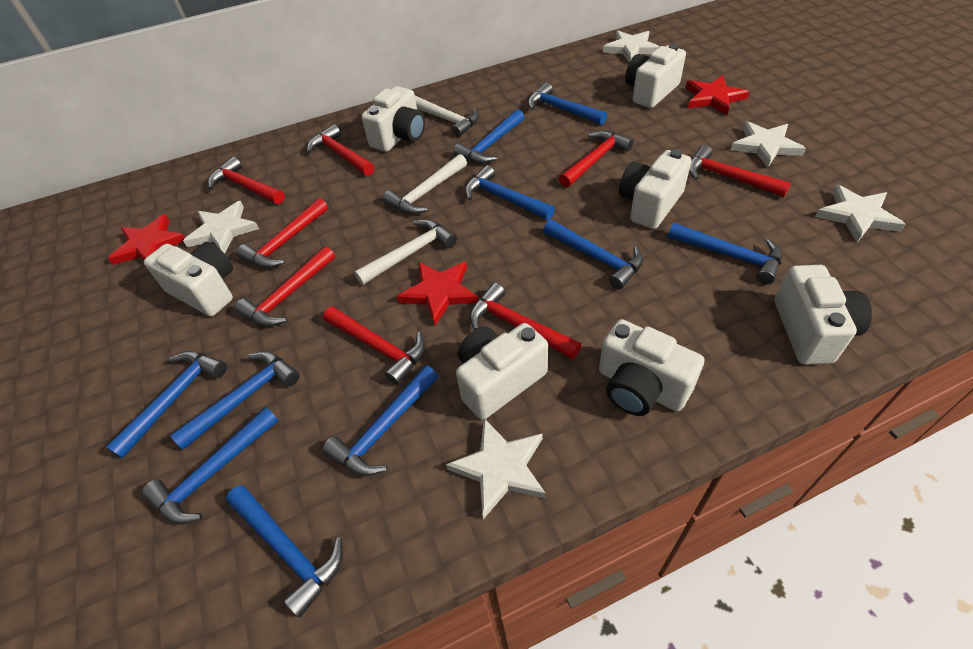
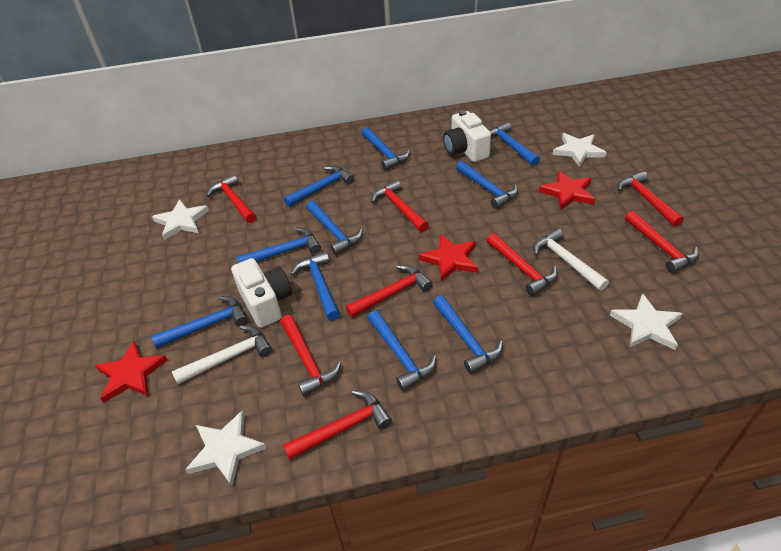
white camera: 7 -> 2
white hammer: 3 -> 2
white star: 5 -> 4

